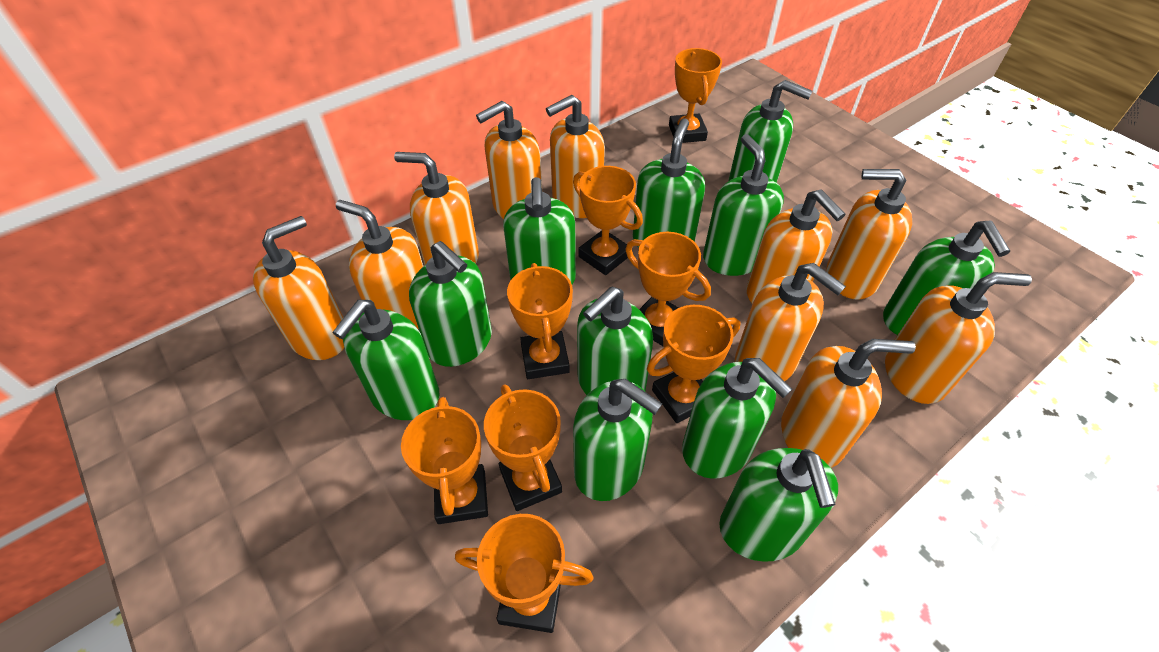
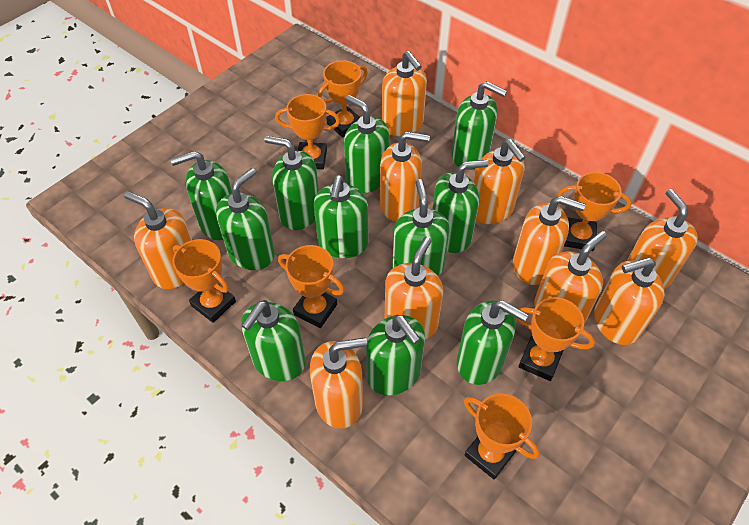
orange trophy: 8 -> 7

